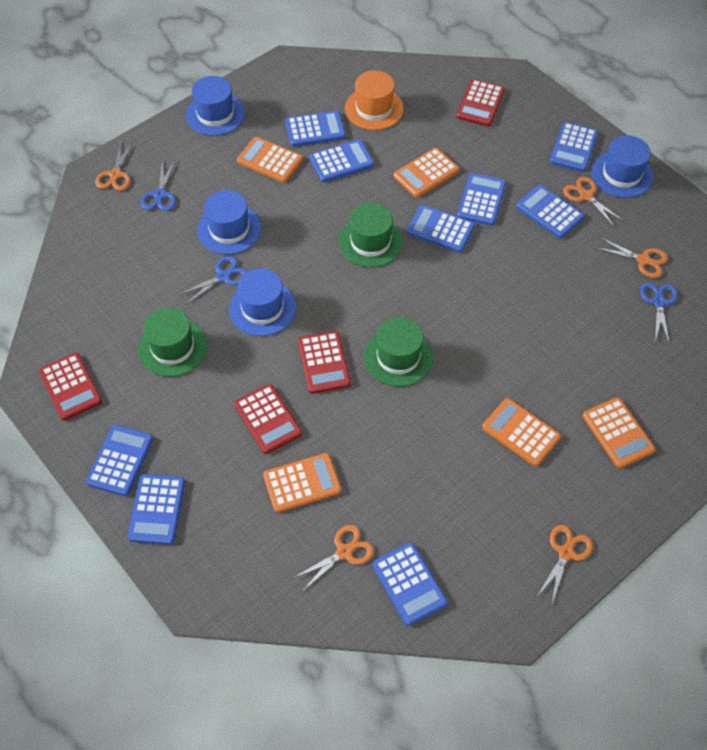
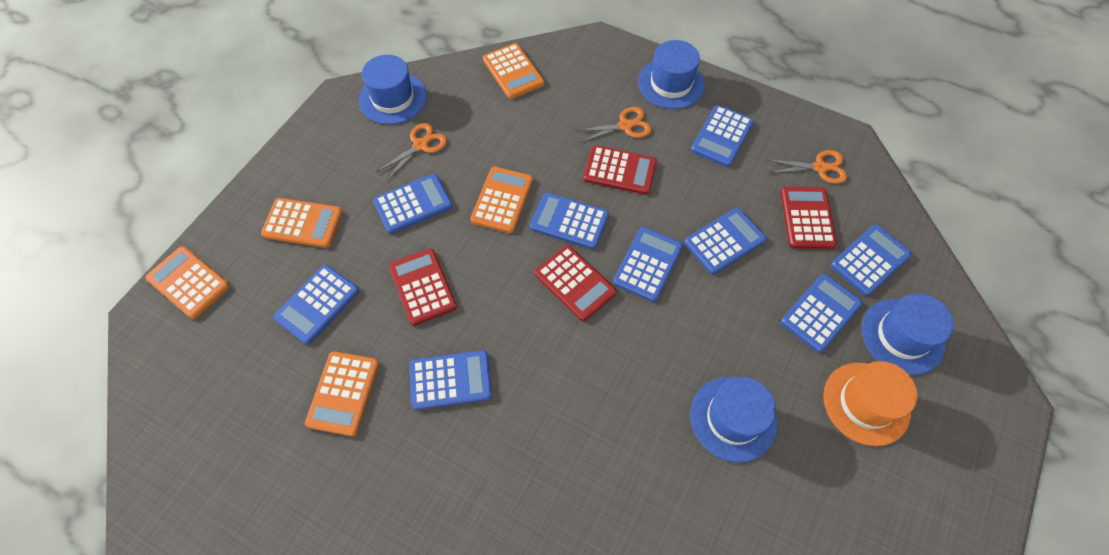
blue scissors: 3 -> 0
green hat: 3 -> 0
orange scissors: 5 -> 3

